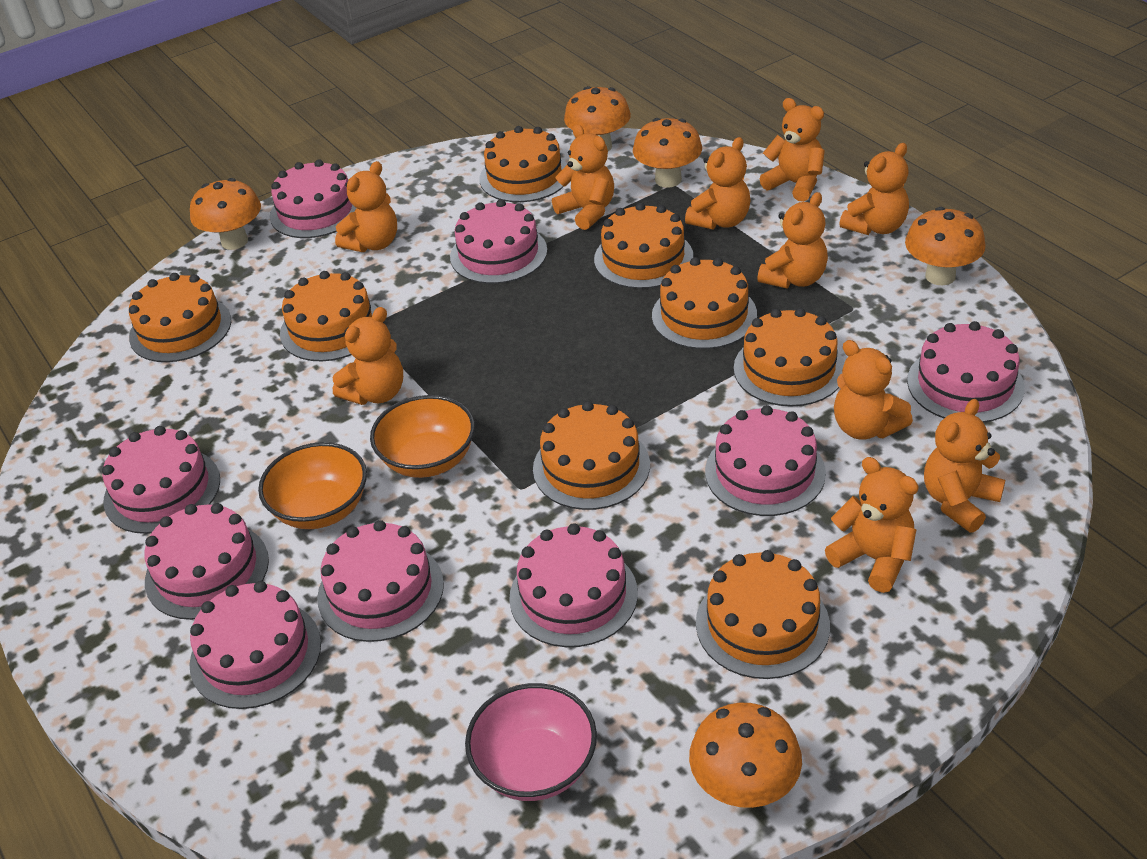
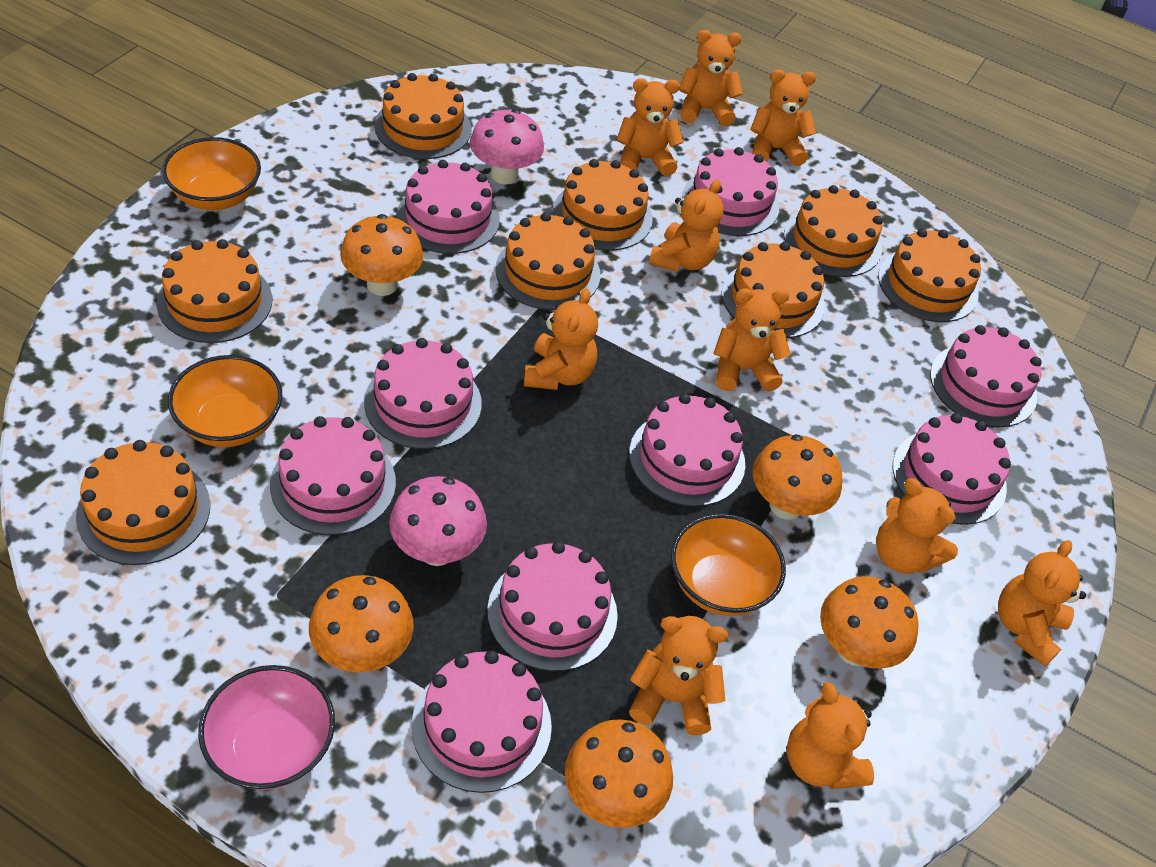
orange bowl: 2 -> 3
pink mushroom: 0 -> 2

